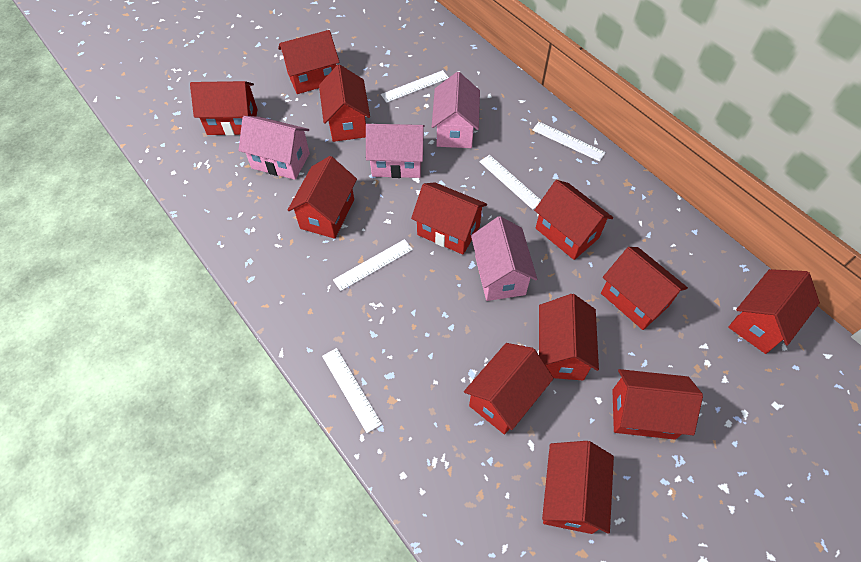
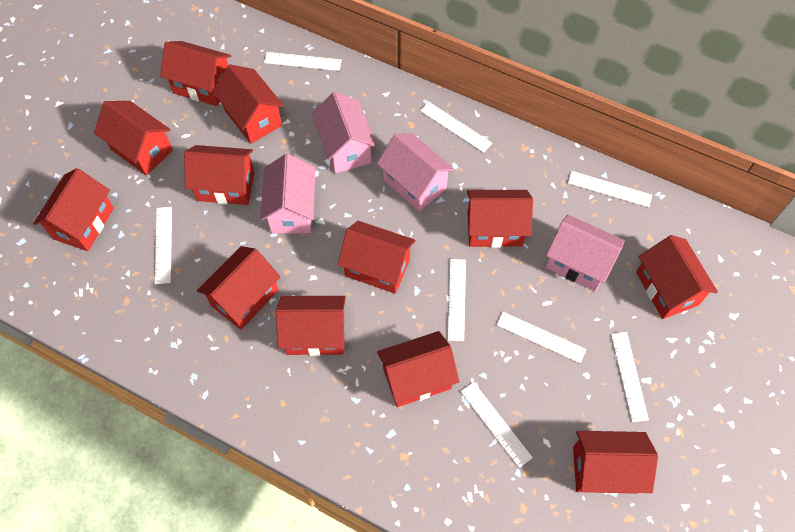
white ruler: 5 -> 8

